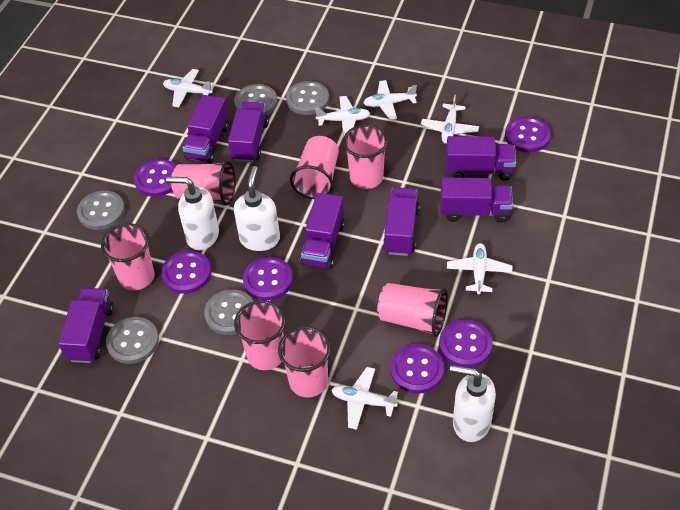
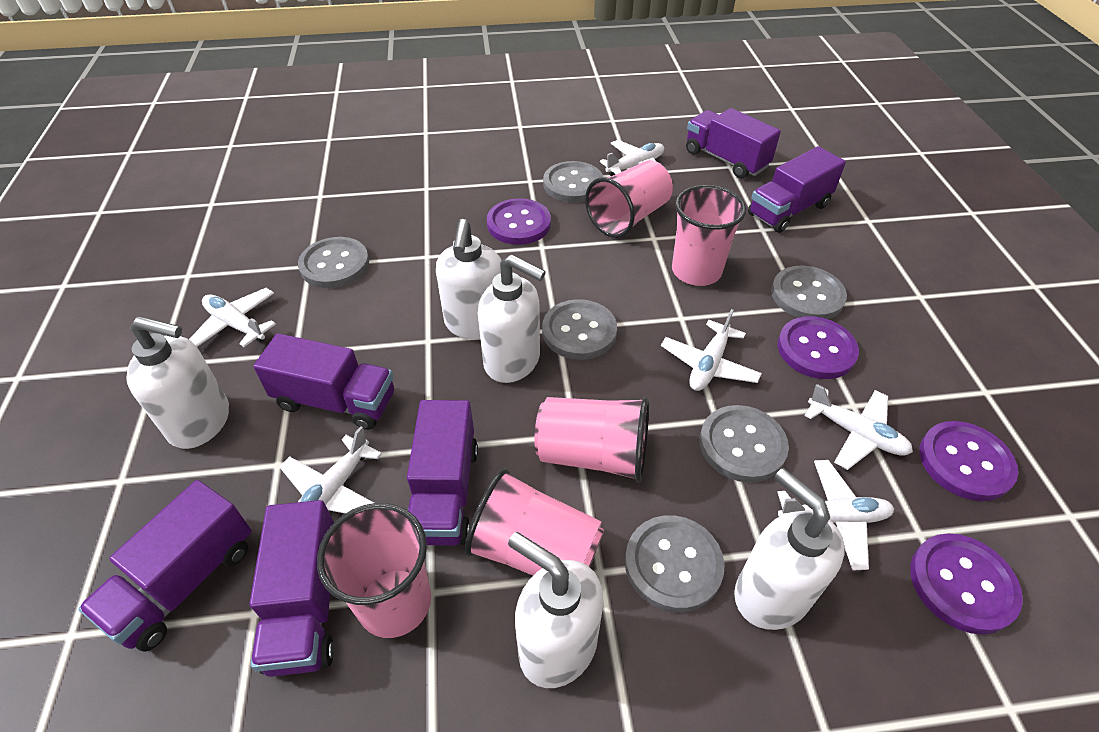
grey button: 5 -> 6
pink cup: 7 -> 5
purple button: 6 -> 4
purple truck: 7 -> 6
white soap dispenser: 3 -> 5

